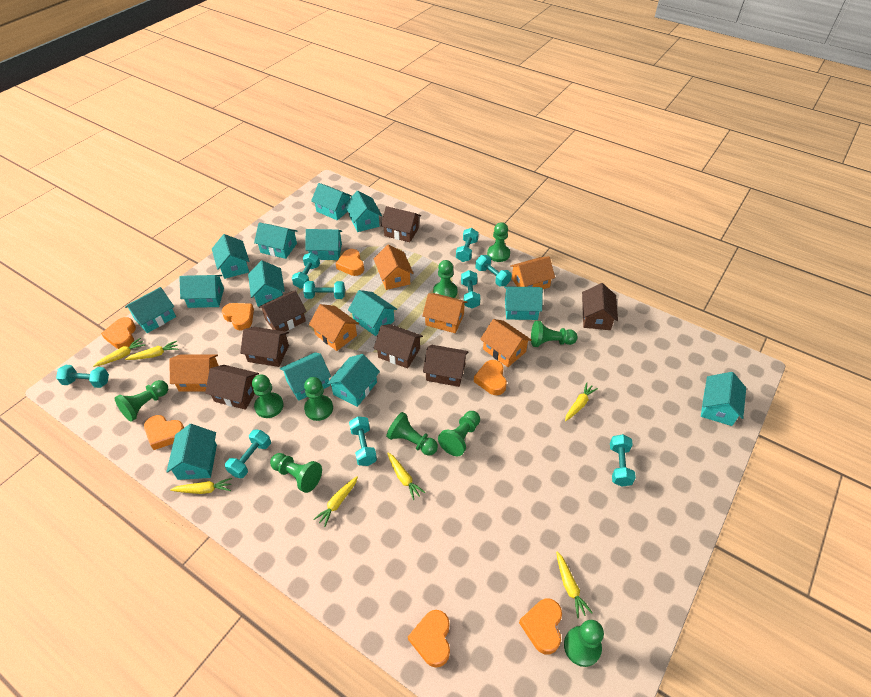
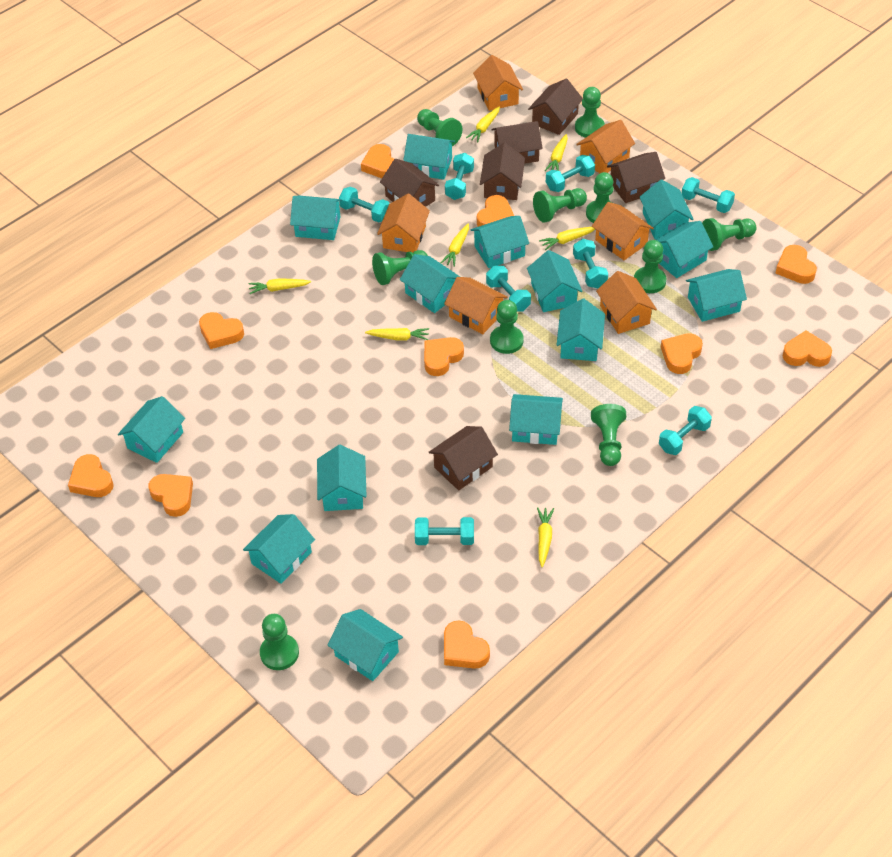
brown house: 7 -> 6
orange heart: 7 -> 10
turquoise dumbbell: 9 -> 8

